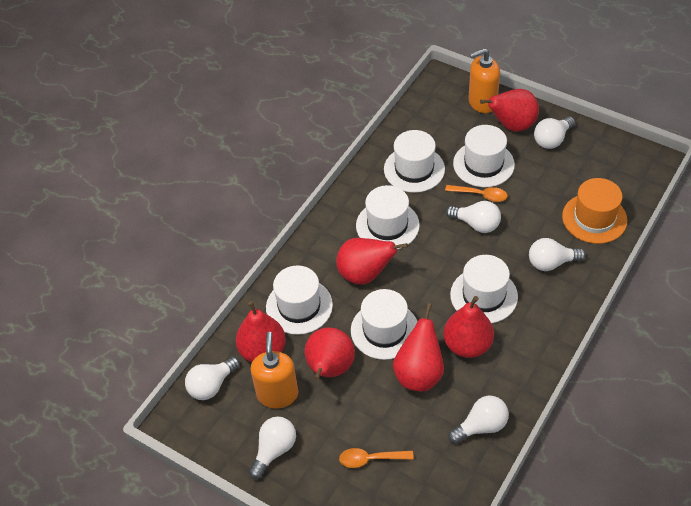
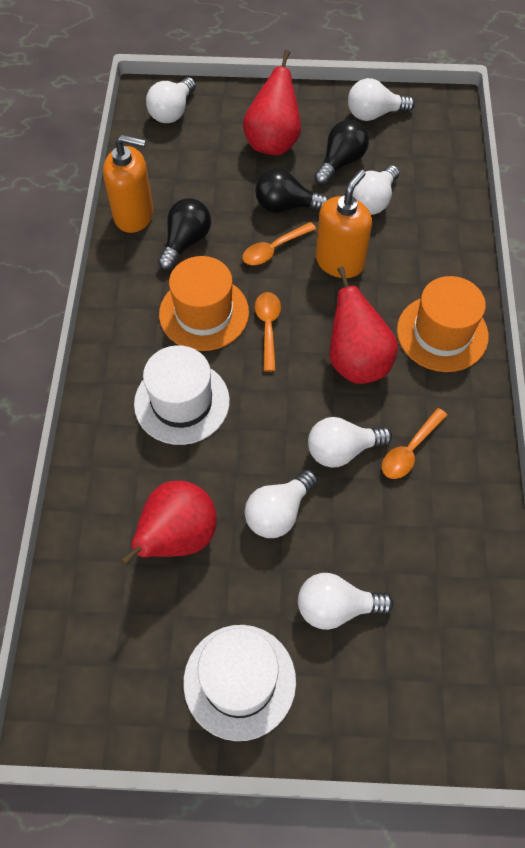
black light bulb: 0 -> 3
orange hat: 1 -> 2
orange spoon: 2 -> 3
red pear: 6 -> 3
white hat: 6 -> 2

